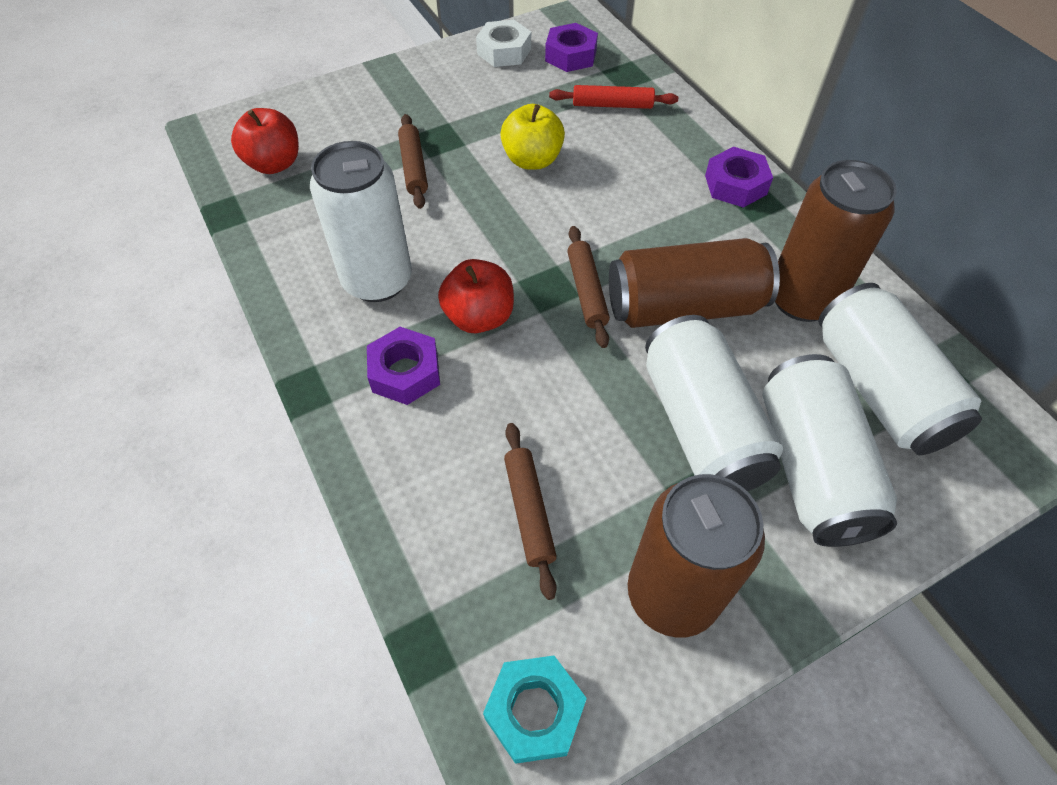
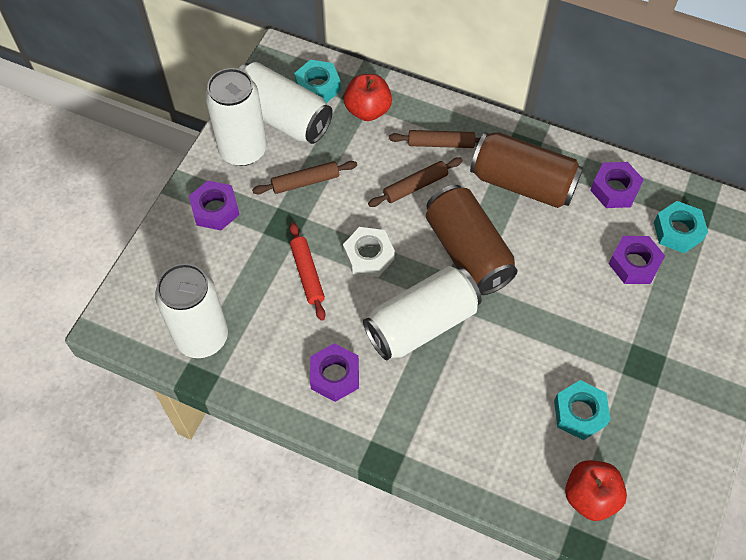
brown can: 3 -> 2
purple nut: 3 -> 4
turquoise nut: 1 -> 3
yellow apple: 1 -> 0

